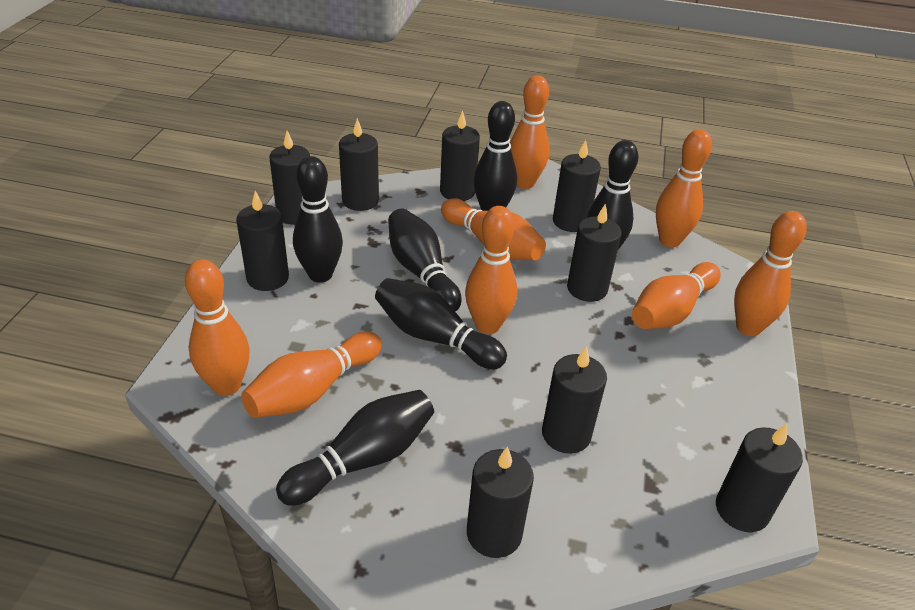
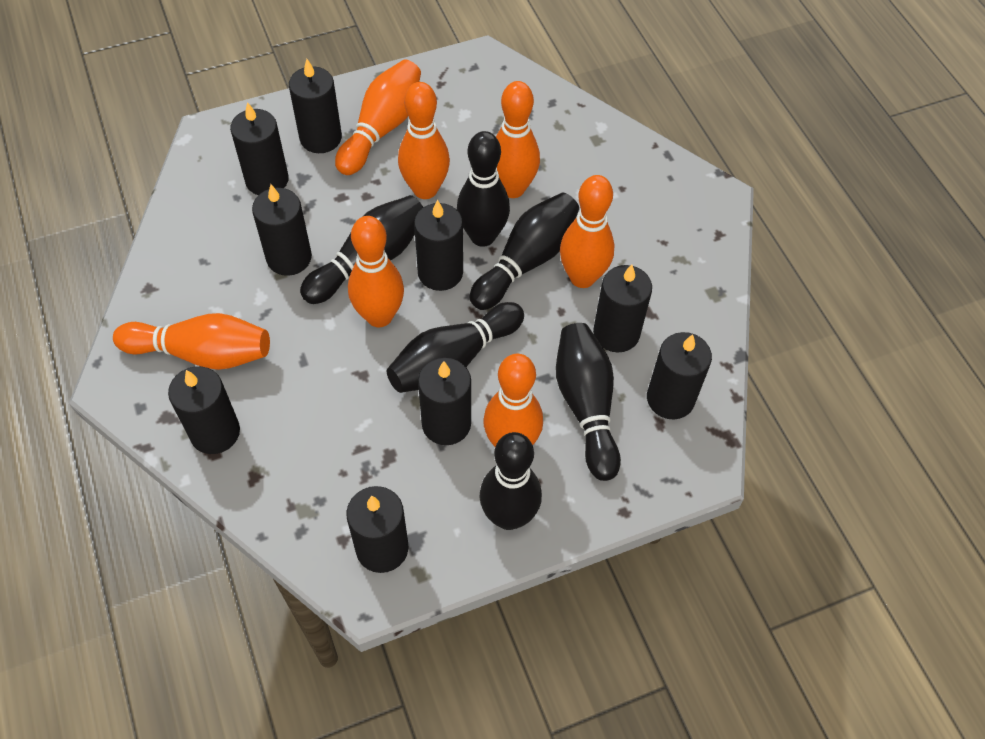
orange bowling pin: 8 -> 7

